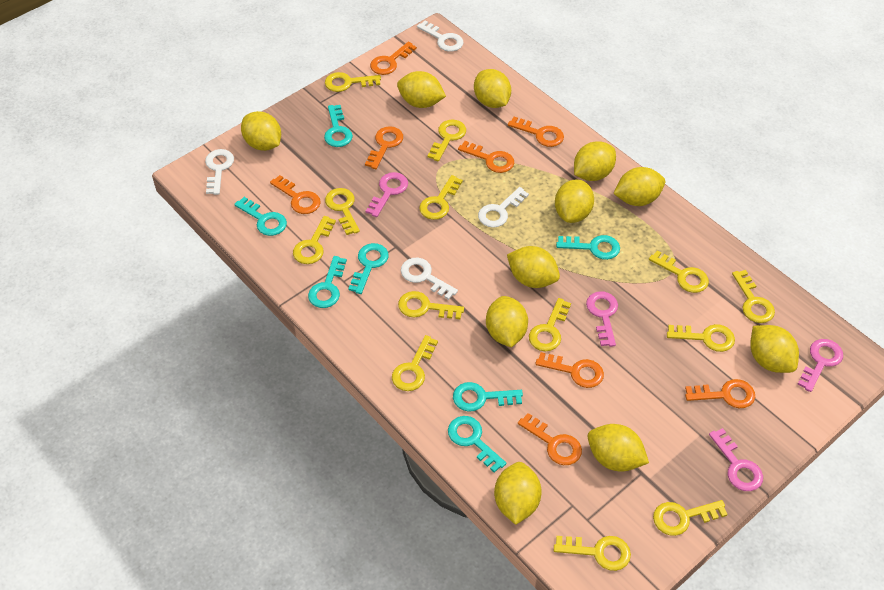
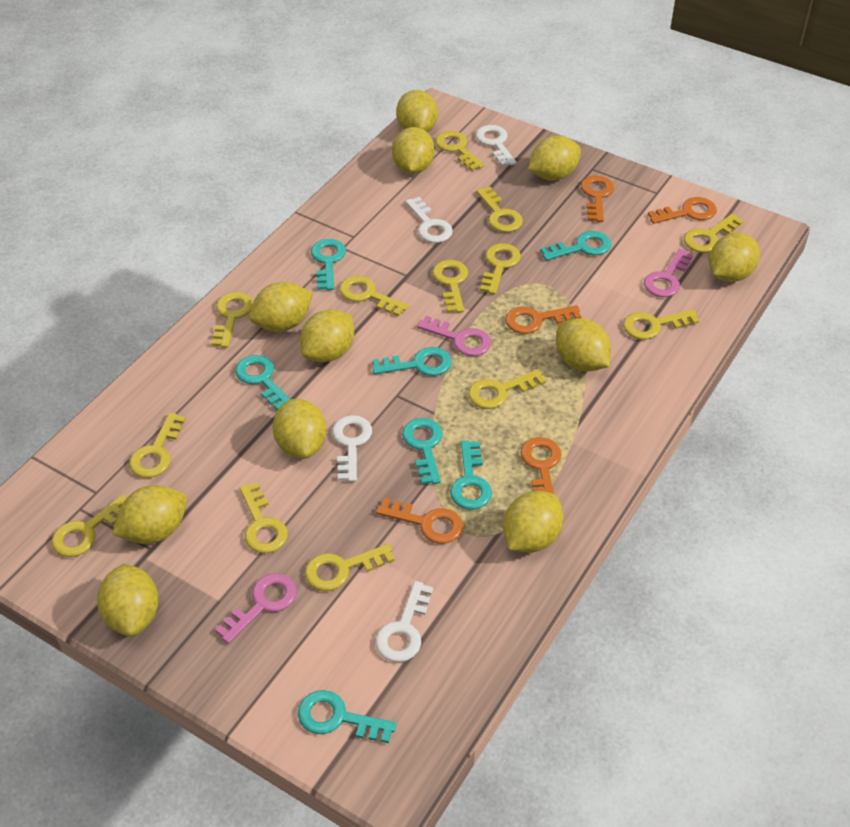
orange key: 8 -> 5
pink key: 4 -> 3

